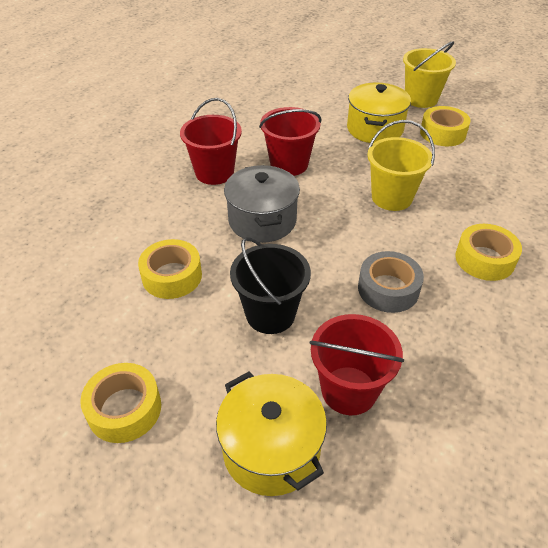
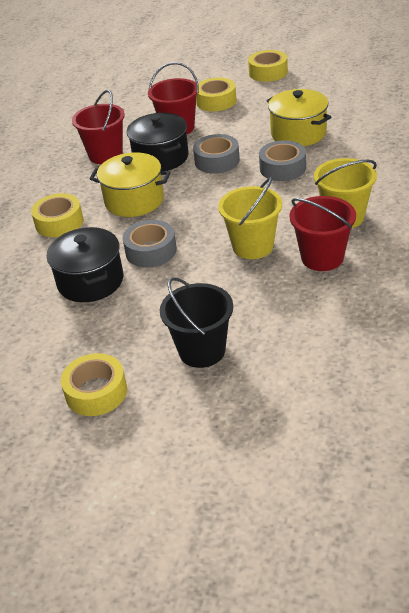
black pot: 0 -> 2
grey pot: 1 -> 0
grey tape: 1 -> 3

